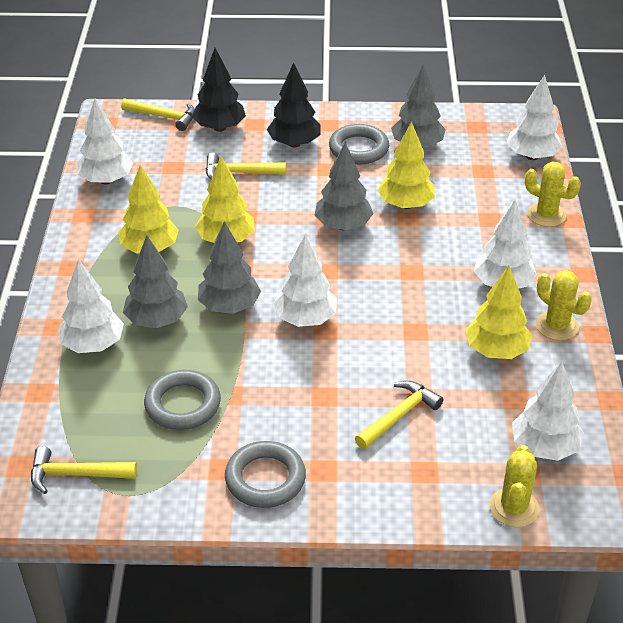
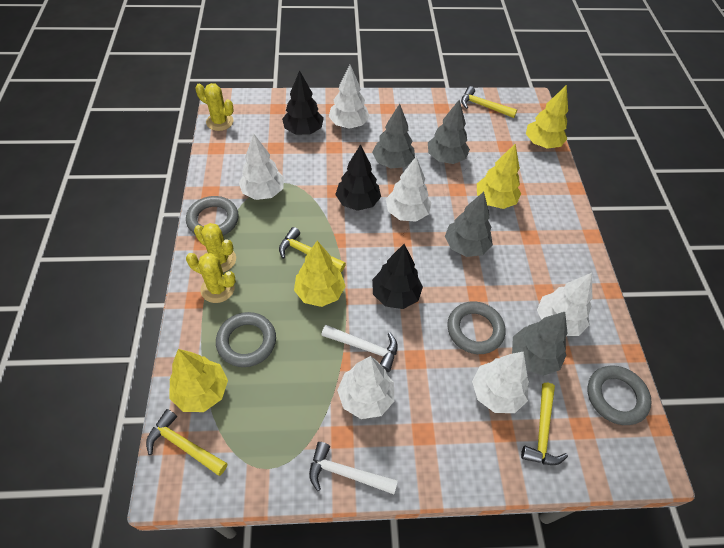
black tree: 2 -> 3
grey ring: 3 -> 4
white hammer: 0 -> 2

